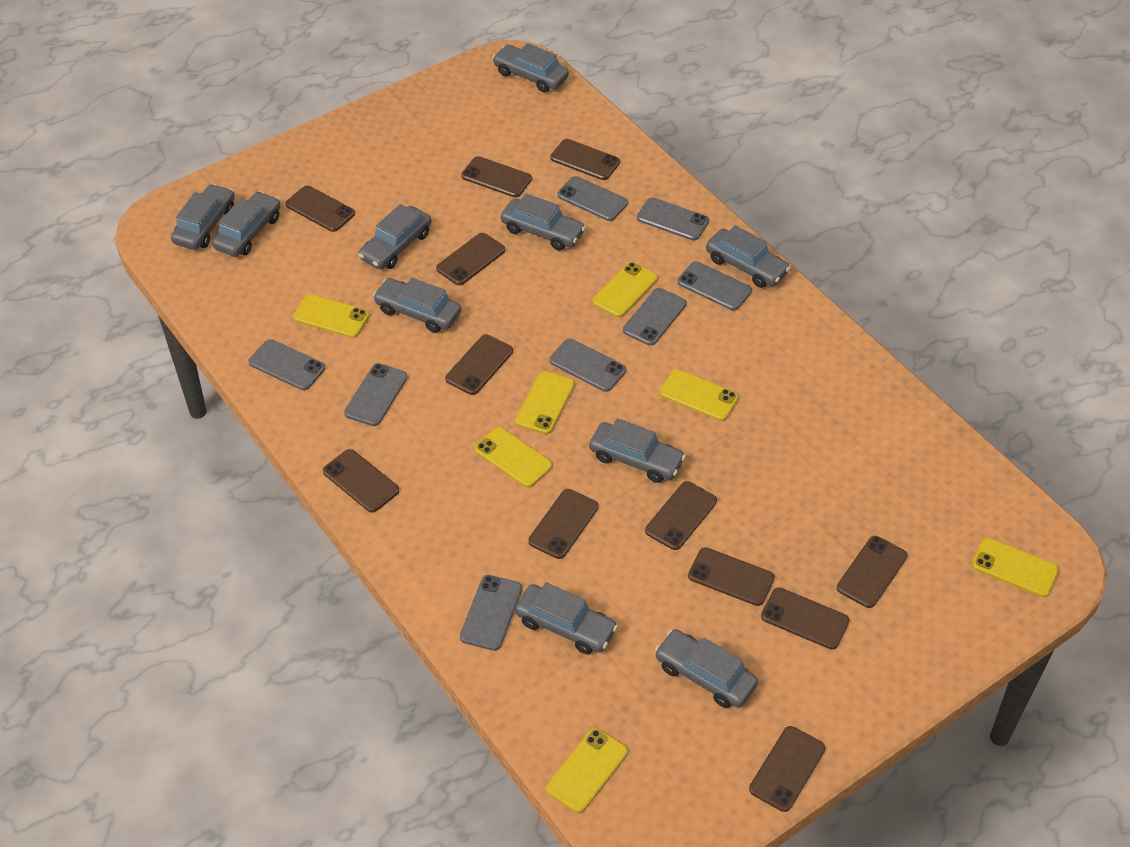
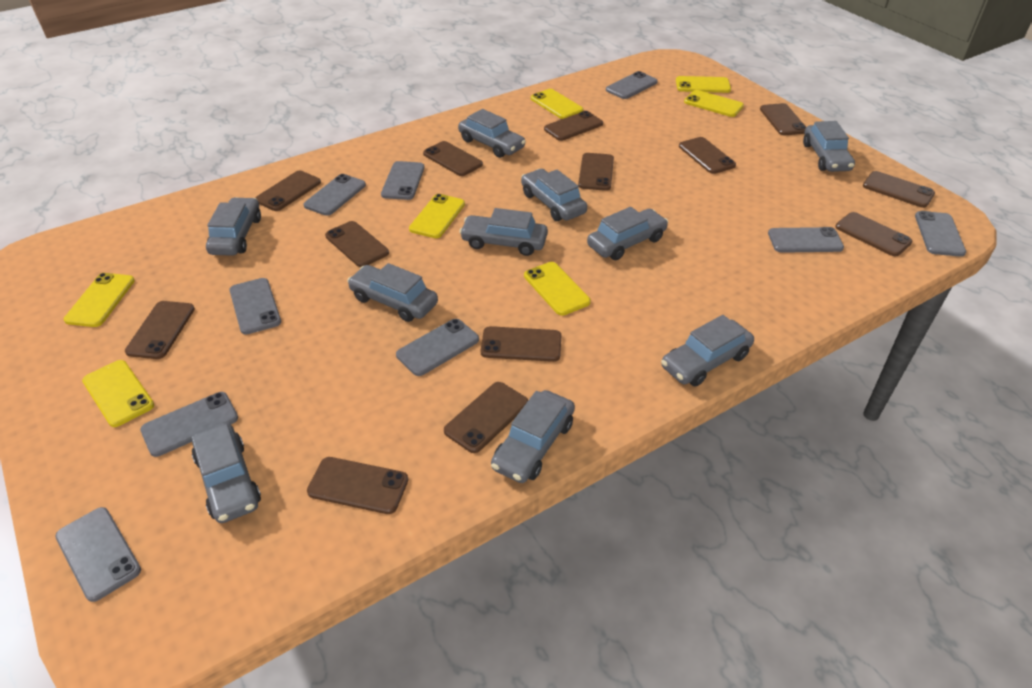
brown phone: 12 -> 13
grey phone: 8 -> 9

